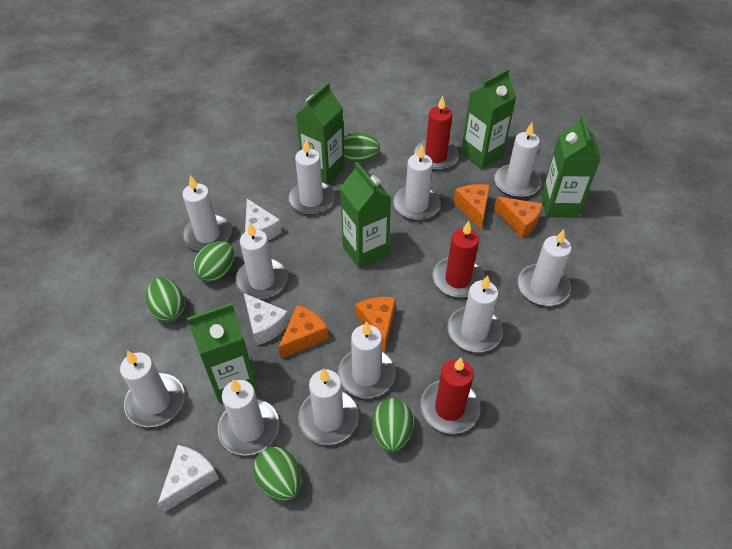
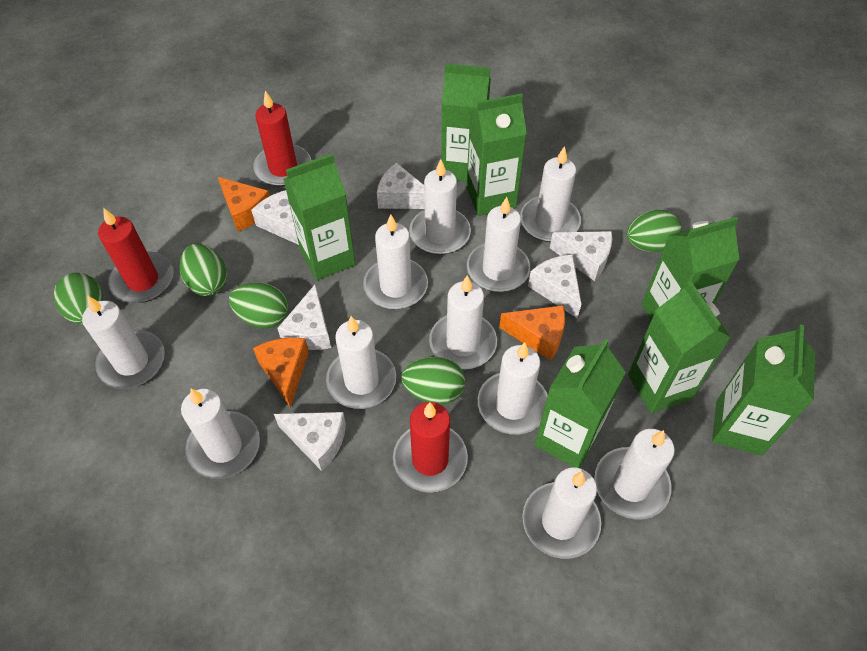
green carton: 5 -> 7
orange cheese: 4 -> 3
white cheese: 3 -> 6

